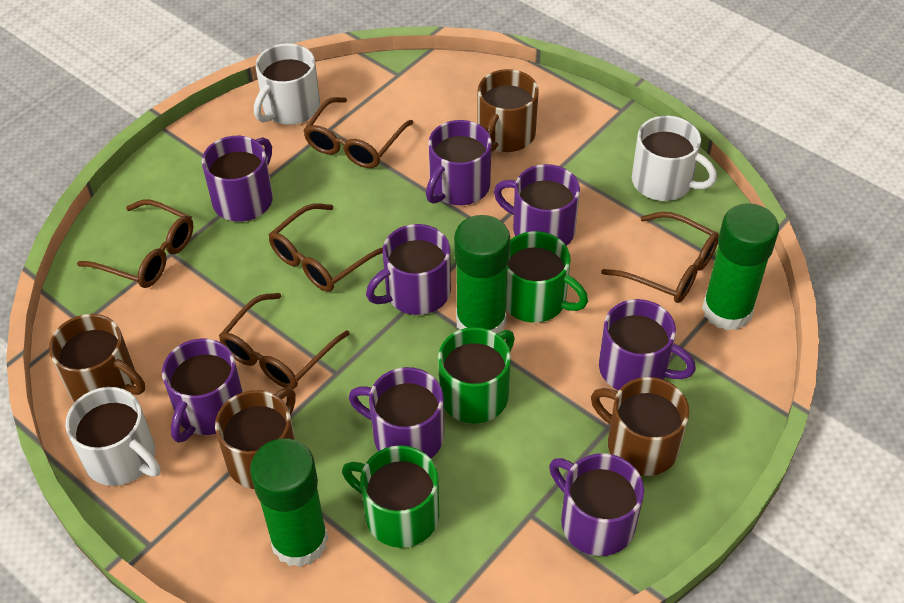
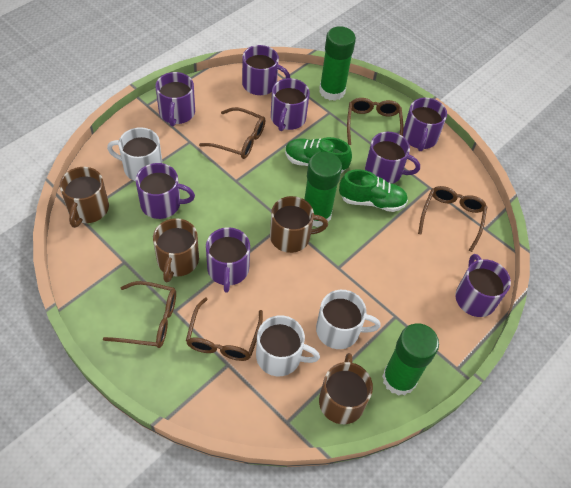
green mug: 3 -> 0
green shoe: 0 -> 2

